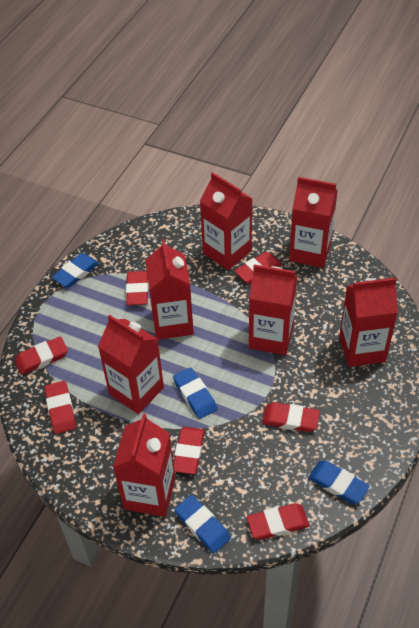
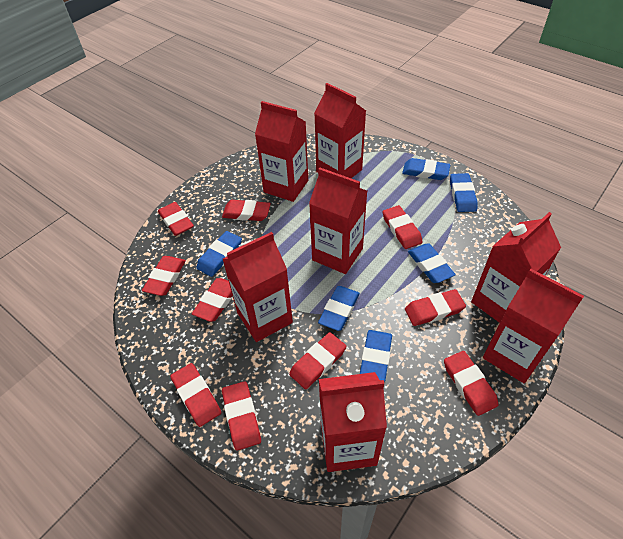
blue eraser: 4 -> 6
red eraser: 7 -> 10

